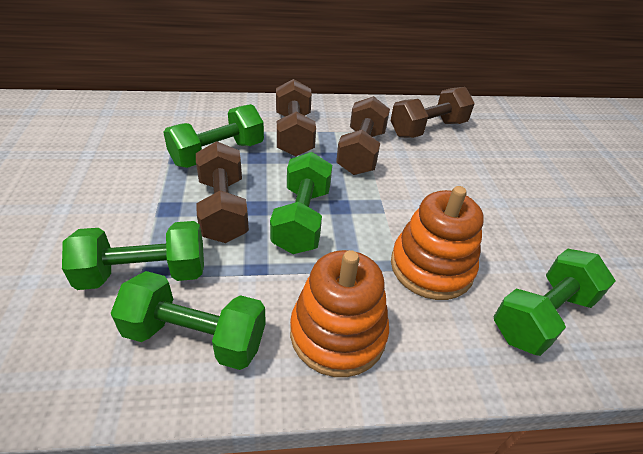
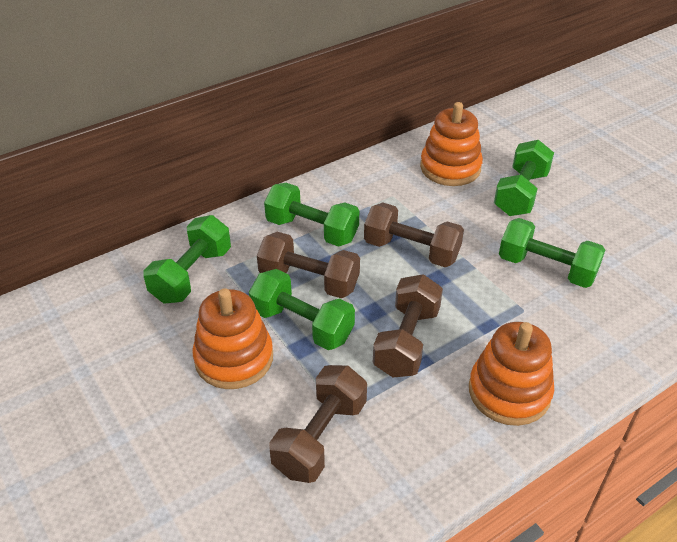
orange stacking toy: 2 -> 3

